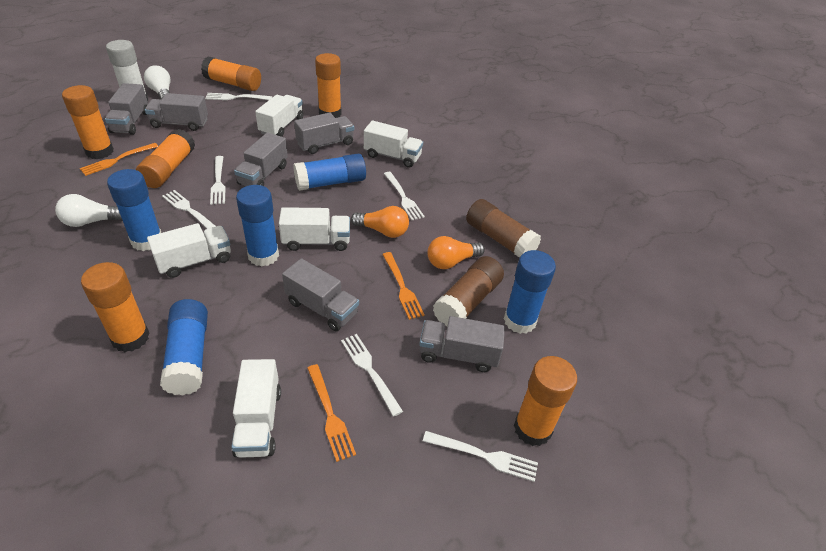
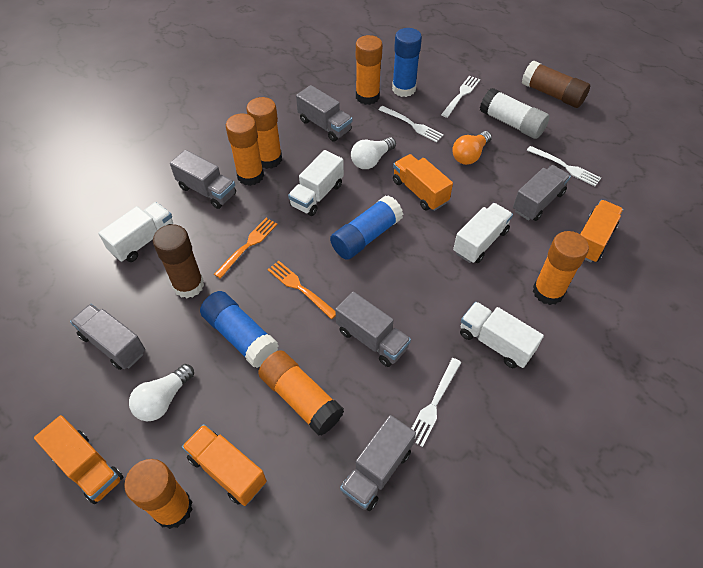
blue glue stick: 5 -> 3
orange fork: 3 -> 2
orange light bulb: 2 -> 1
orange truck: 0 -> 4
white fork: 6 -> 4
white truck: 5 -> 4

